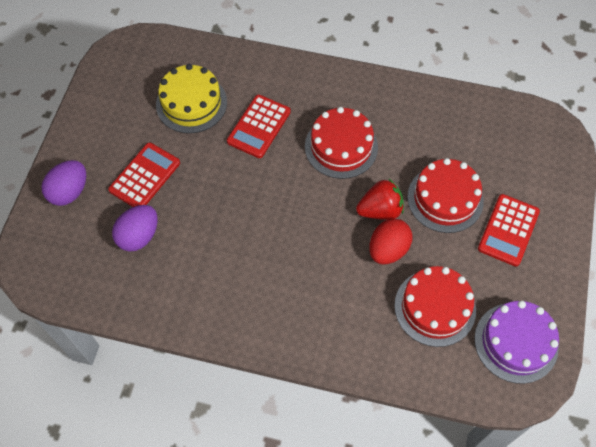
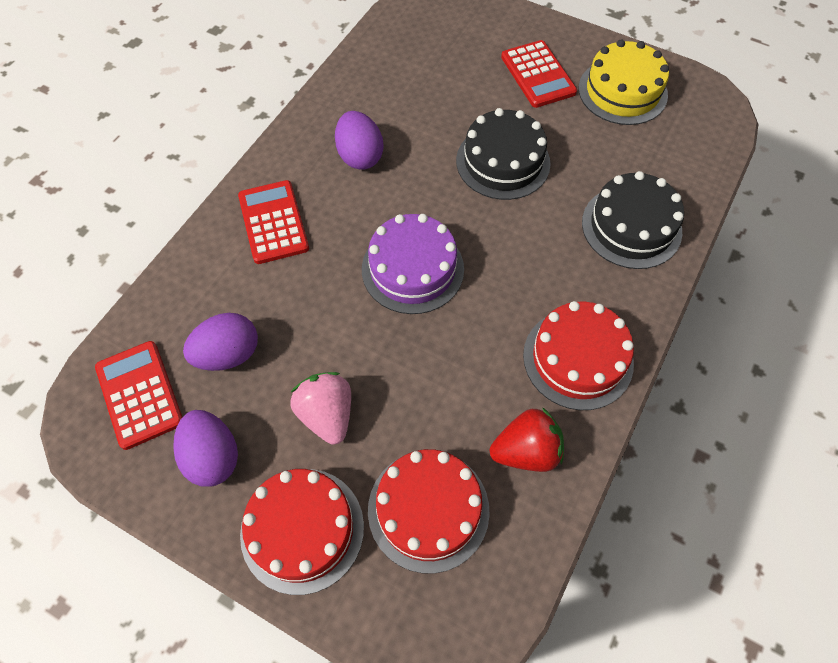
black cake: 0 -> 2
pink strawberry: 0 -> 1
purple egg: 2 -> 3
red egg: 1 -> 0

